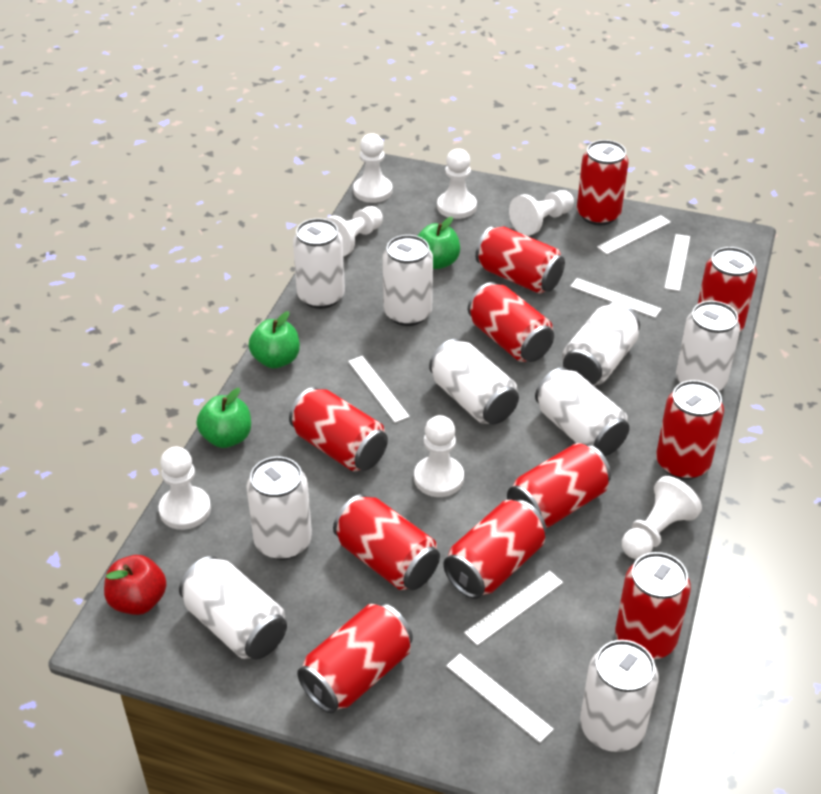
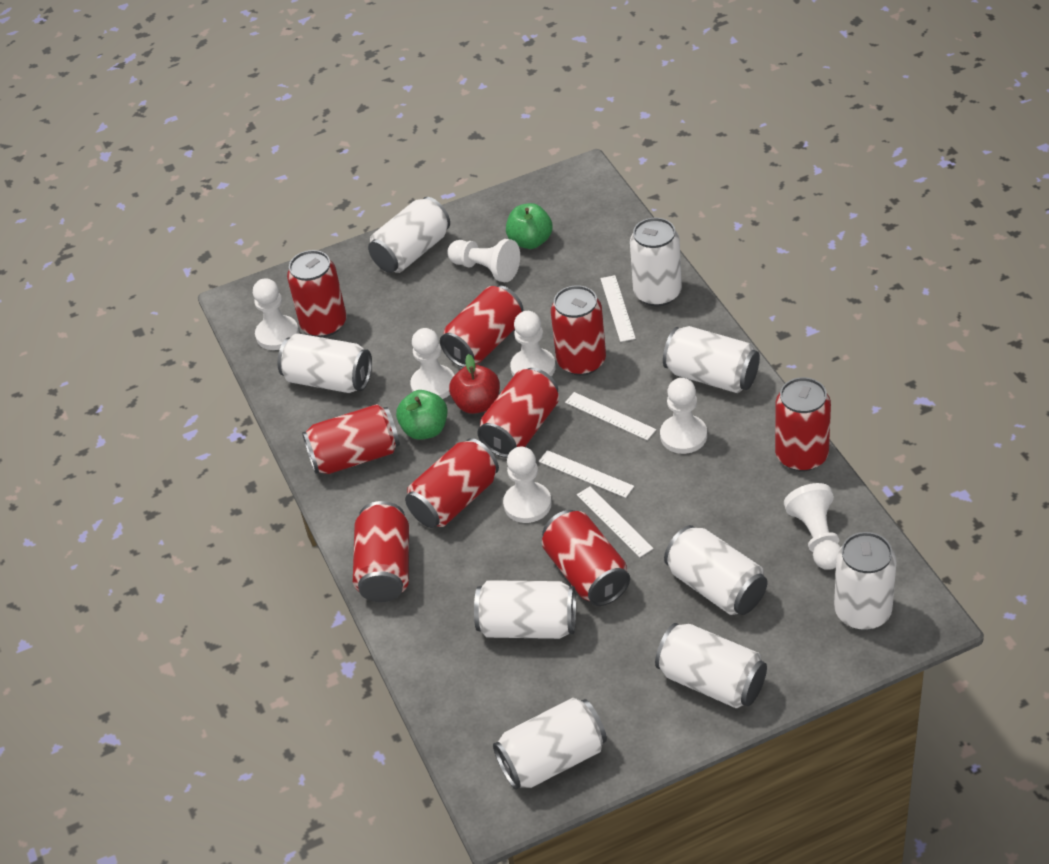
green apple: 3 -> 2
red can: 11 -> 9
white ruler: 6 -> 4

